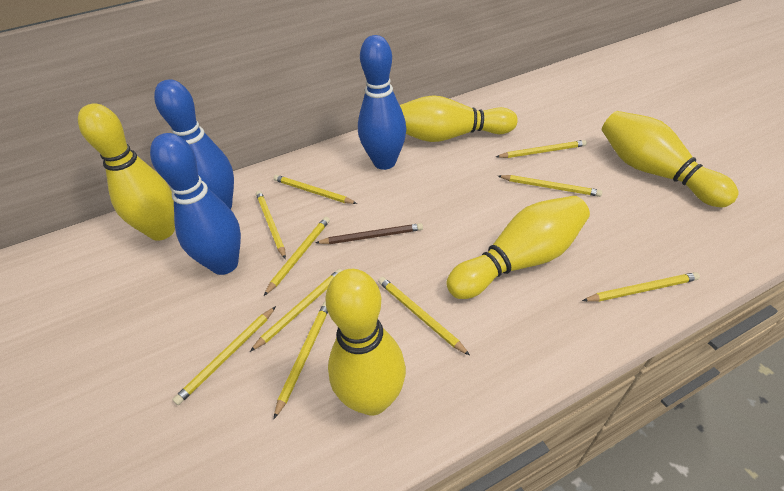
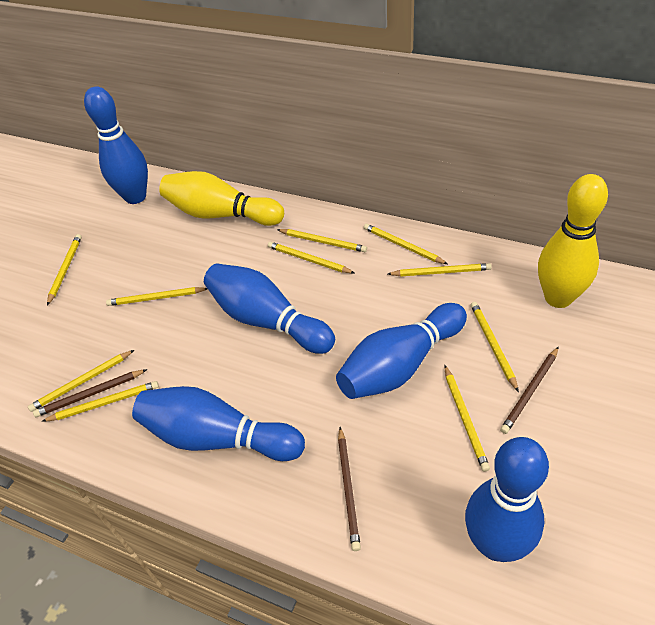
blue bowling pin: 3 -> 5
brown pencil: 1 -> 3
yellow bowling pin: 5 -> 2

